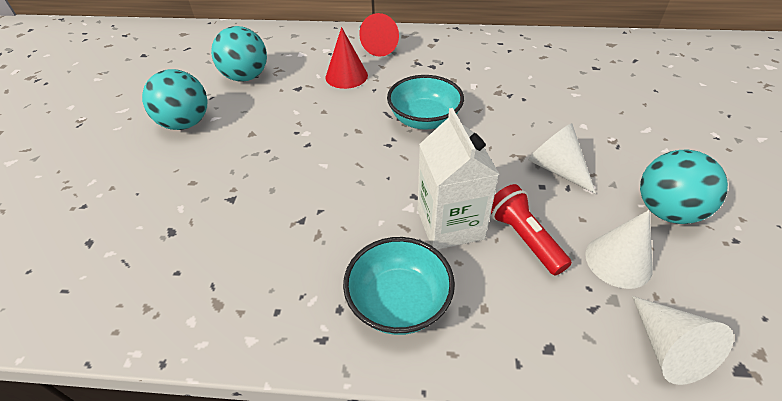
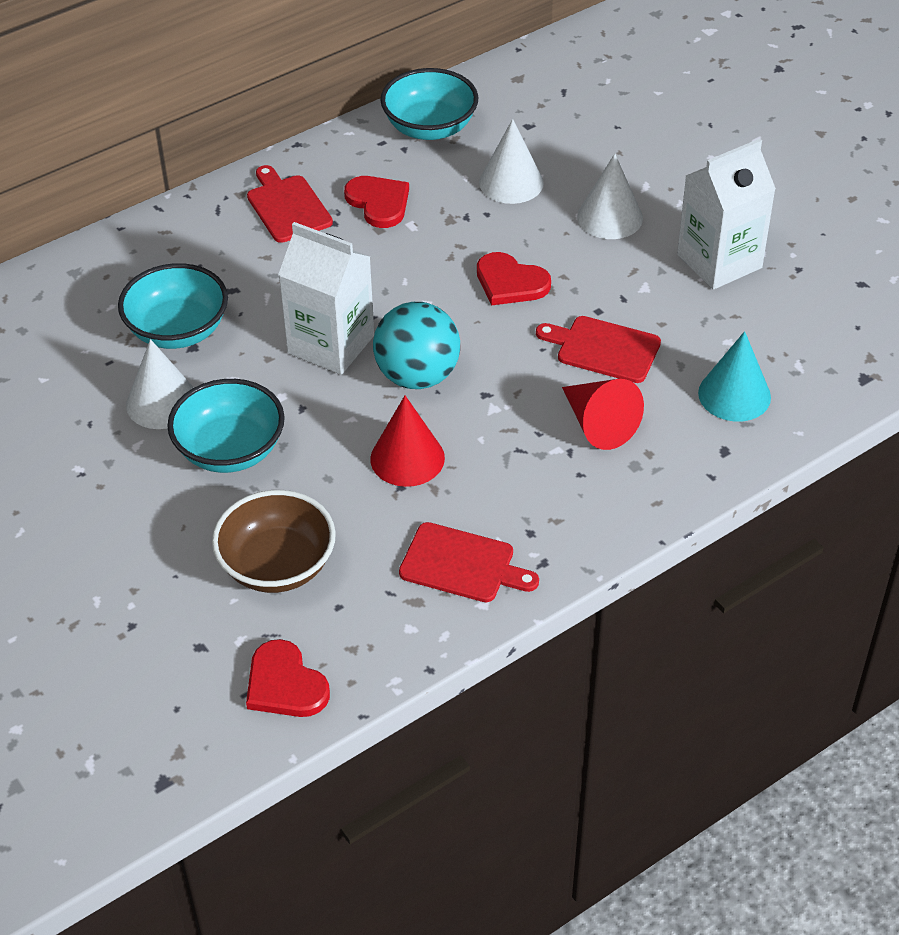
brown bowl: 0 -> 1
red cutting board: 0 -> 3
red flashlight: 1 -> 0
red heart: 0 -> 3
turquoise ball: 3 -> 1
turquoise bowl: 2 -> 3
turquoise cone: 0 -> 1
white carton: 1 -> 2

